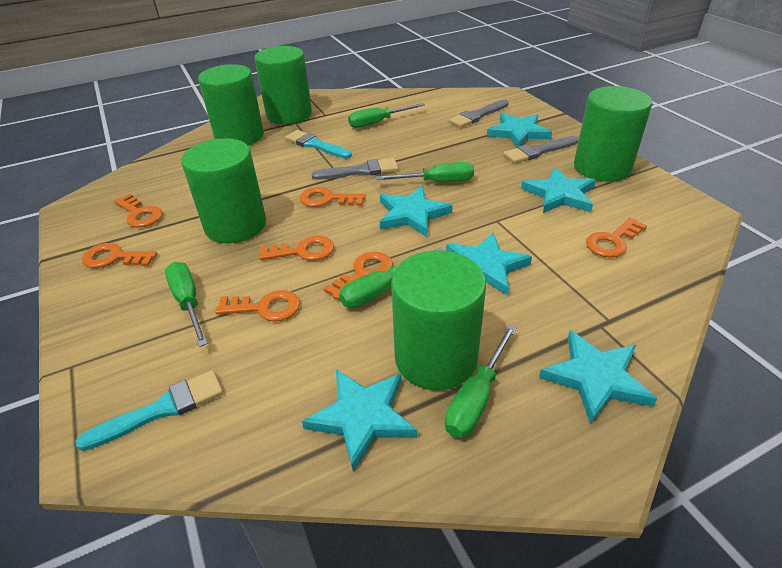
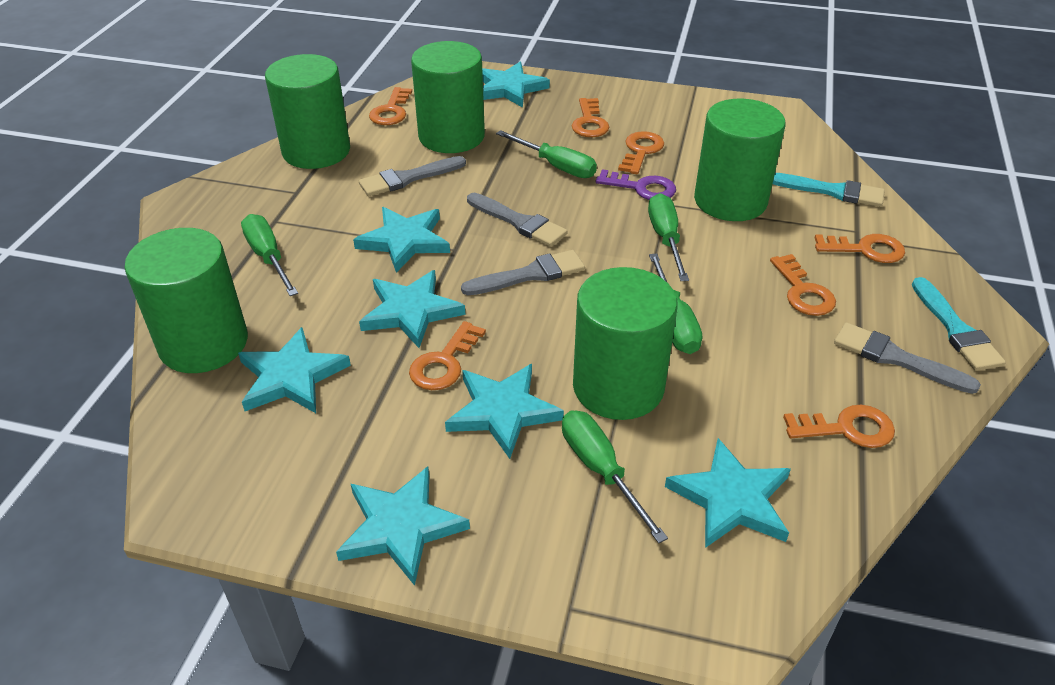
grey brush: 3 -> 4
purple key: 0 -> 1
turquoise star: 6 -> 7

